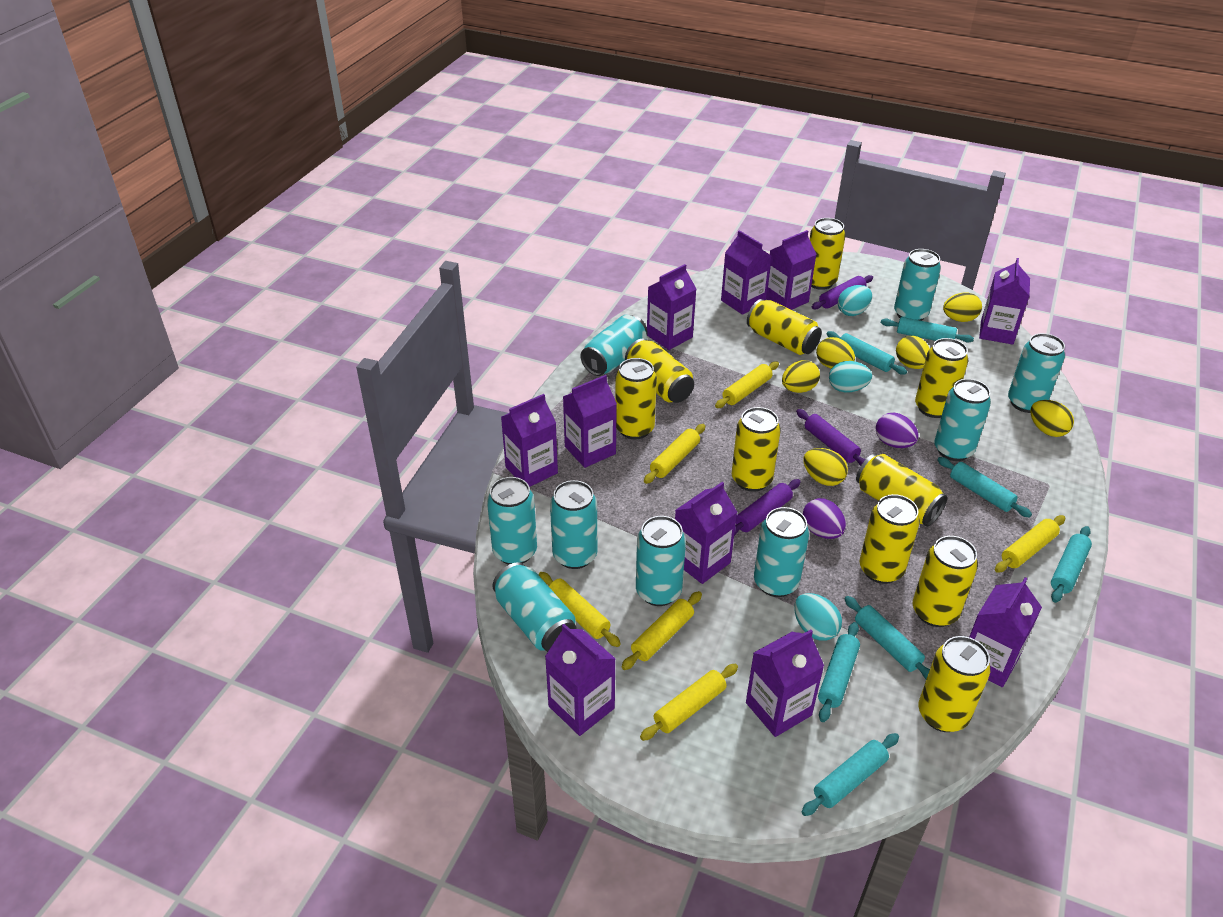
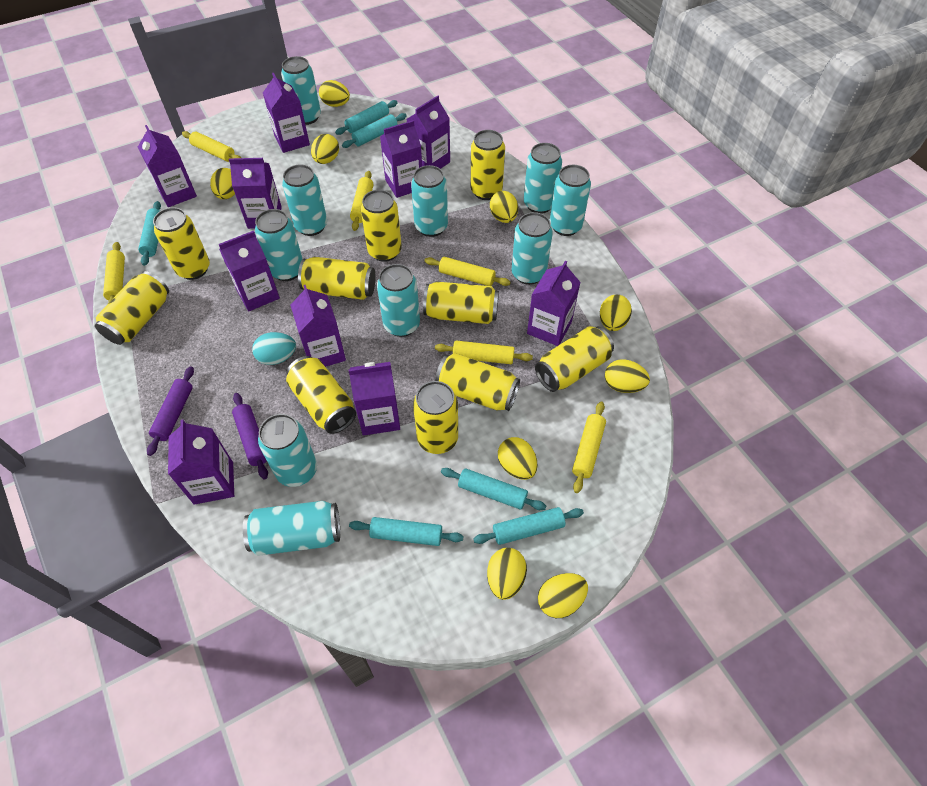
purple egg: 2 -> 0
purple rolling pin: 3 -> 2
turquoise can: 9 -> 10
turquoise egg: 3 -> 1
turquoise rolling pin: 7 -> 6
yellow egg: 6 -> 9

